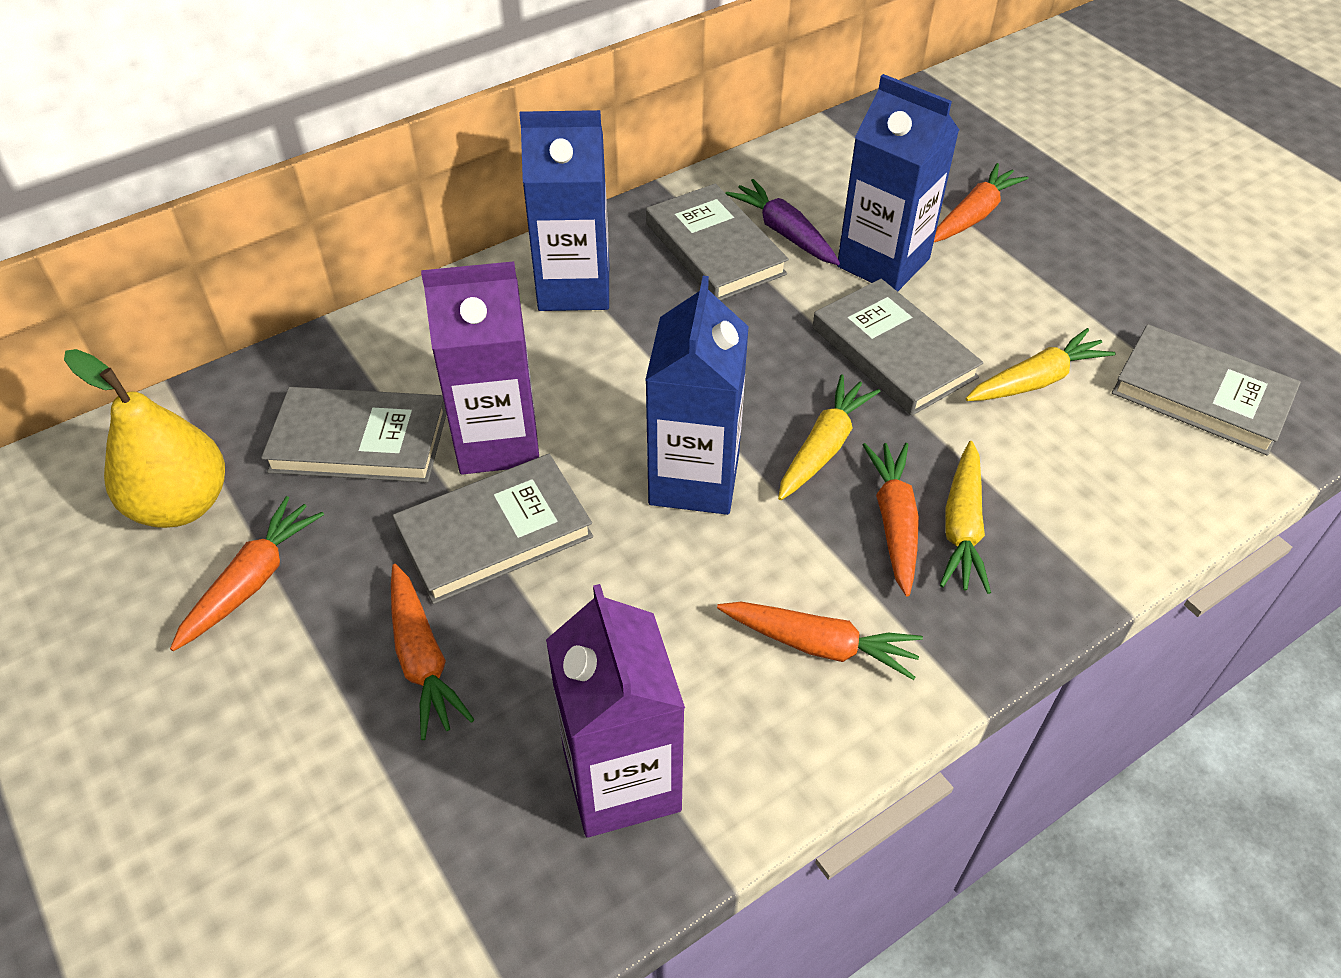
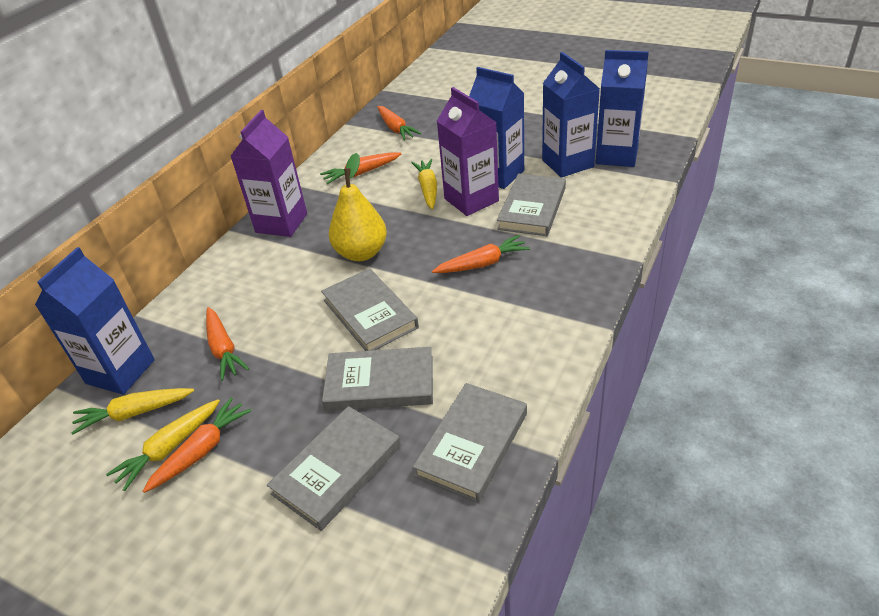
blue carton: 3 -> 4
purple carrot: 1 -> 0

